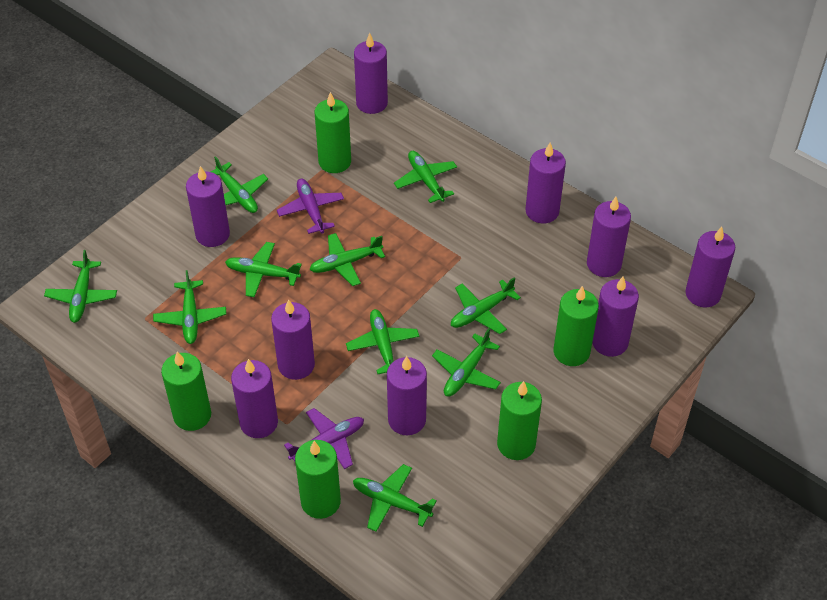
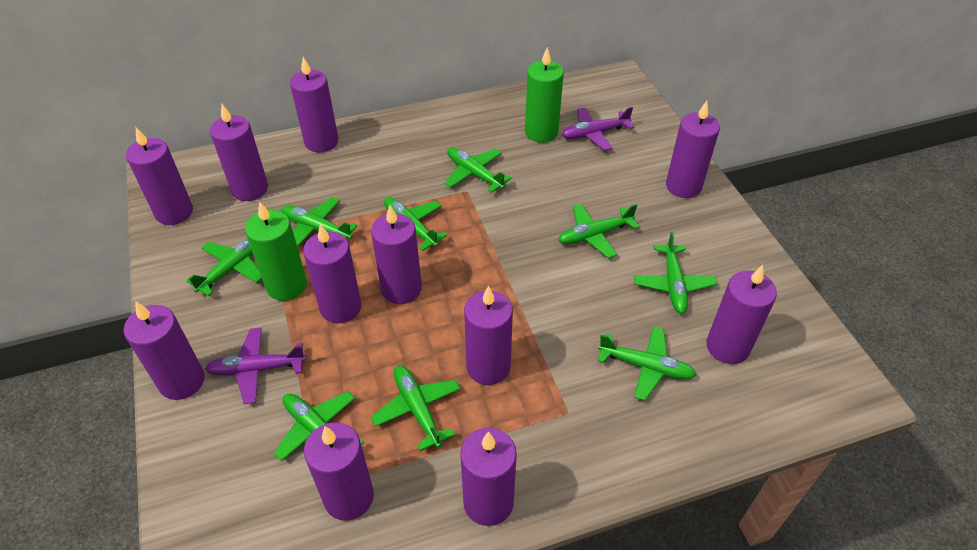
green candle: 5 -> 2
green plane: 10 -> 9
purple candle: 9 -> 11

